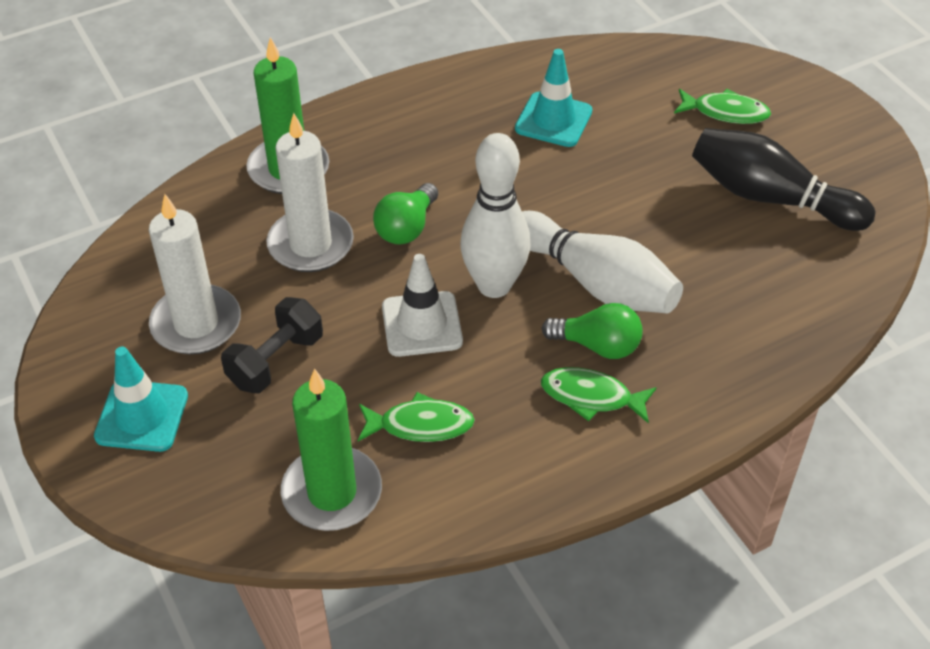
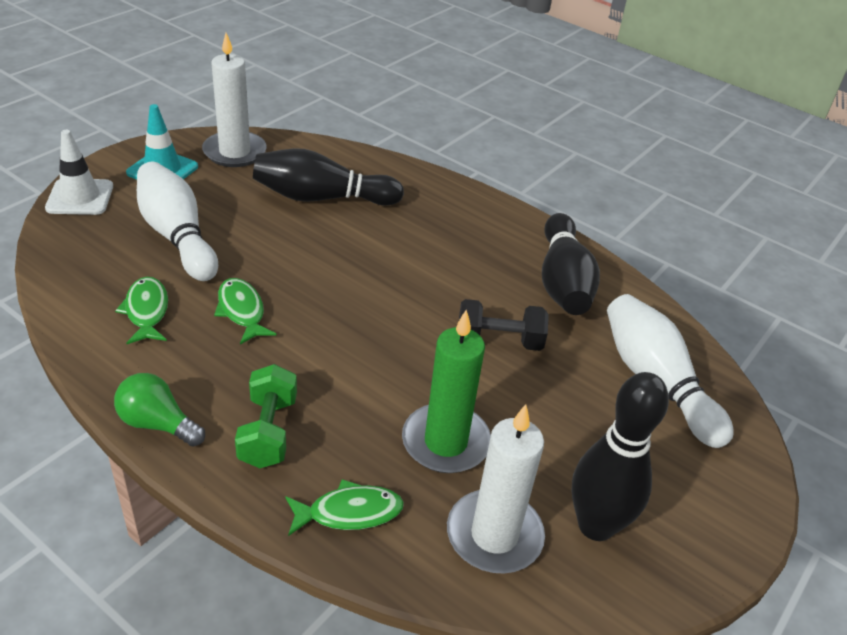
black bowling pin: 1 -> 3
green candle: 2 -> 1
green dumbbell: 0 -> 1
green light bulb: 2 -> 1
turquoise traffic cone: 2 -> 1

